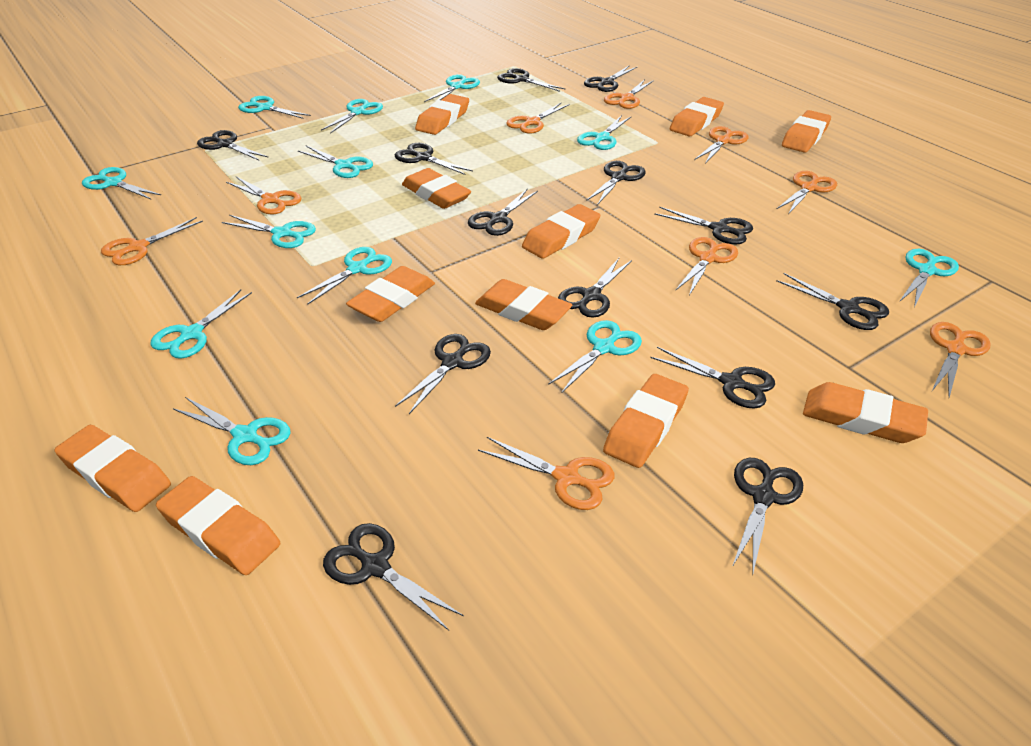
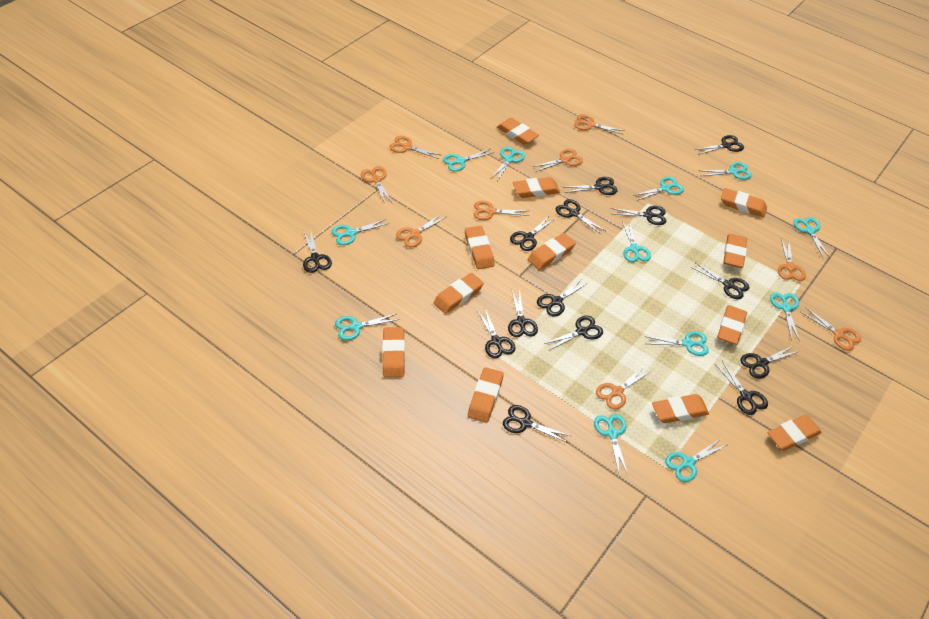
black scissors: 13 -> 14
orange eraser: 11 -> 12

